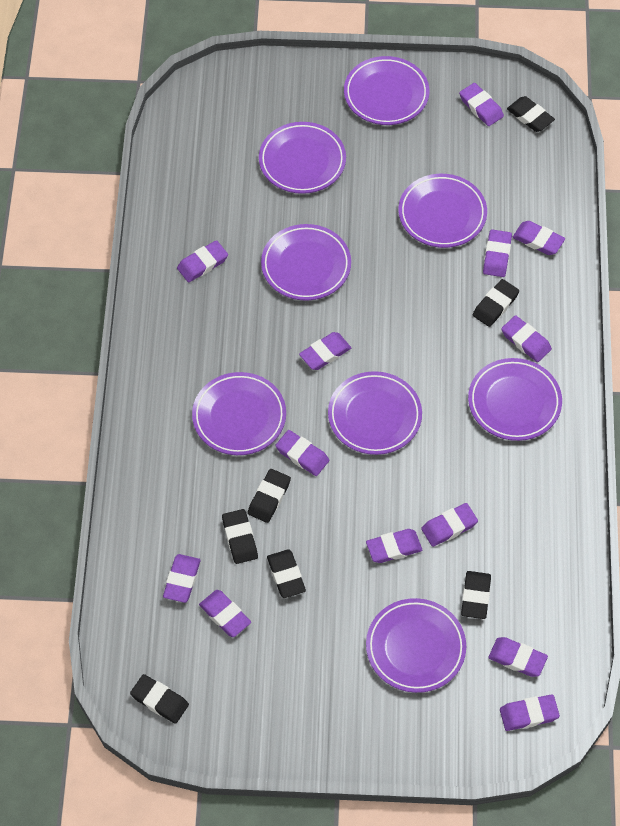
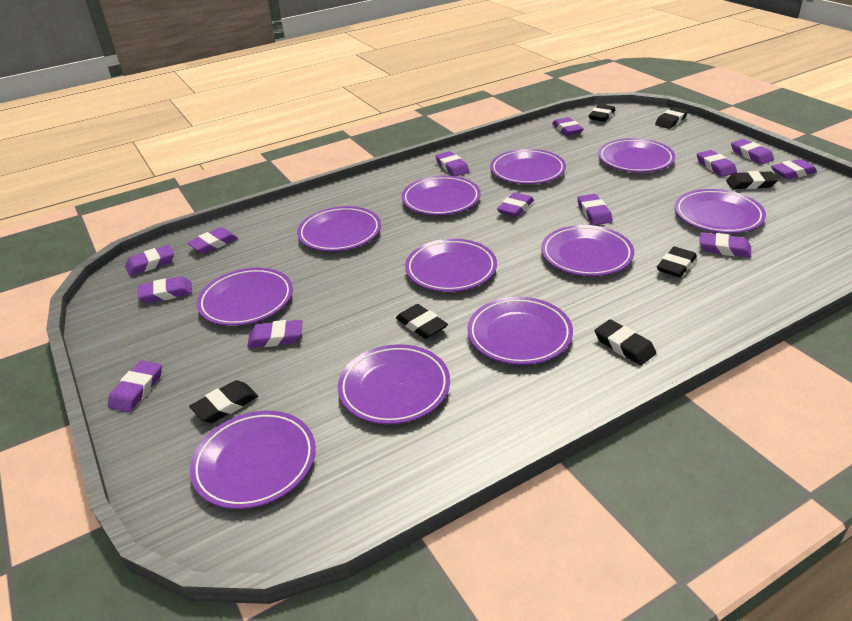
purple plate: 8 -> 11

